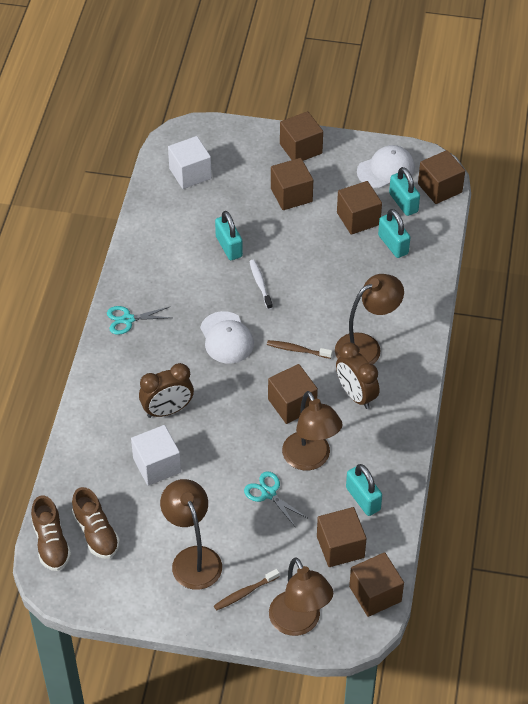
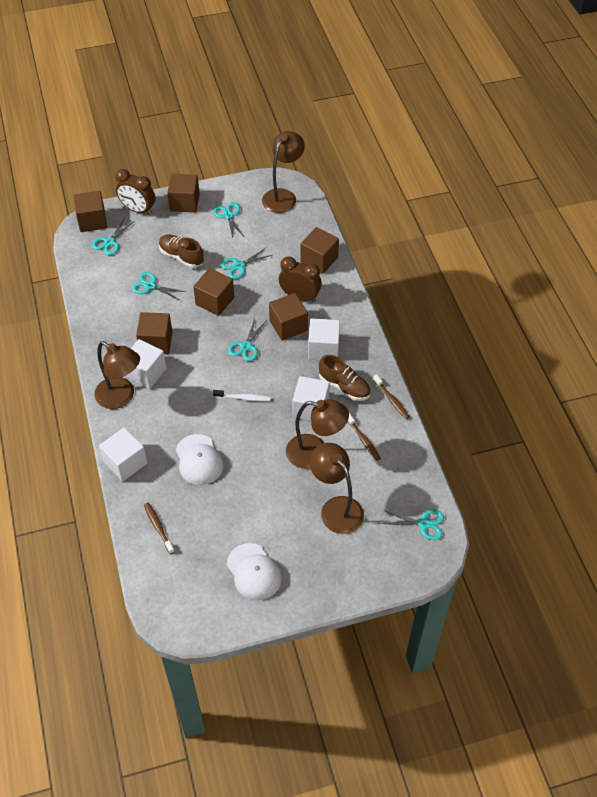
brown cube: 7 -> 6
brown toothbrush: 2 -> 3
turquoise padlock: 4 -> 0
turquoise scissors: 2 -> 6
white cube: 2 -> 4

